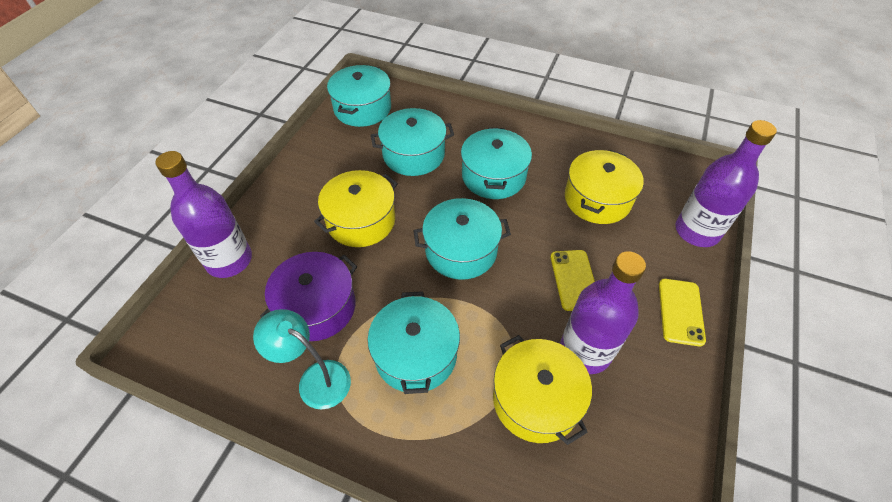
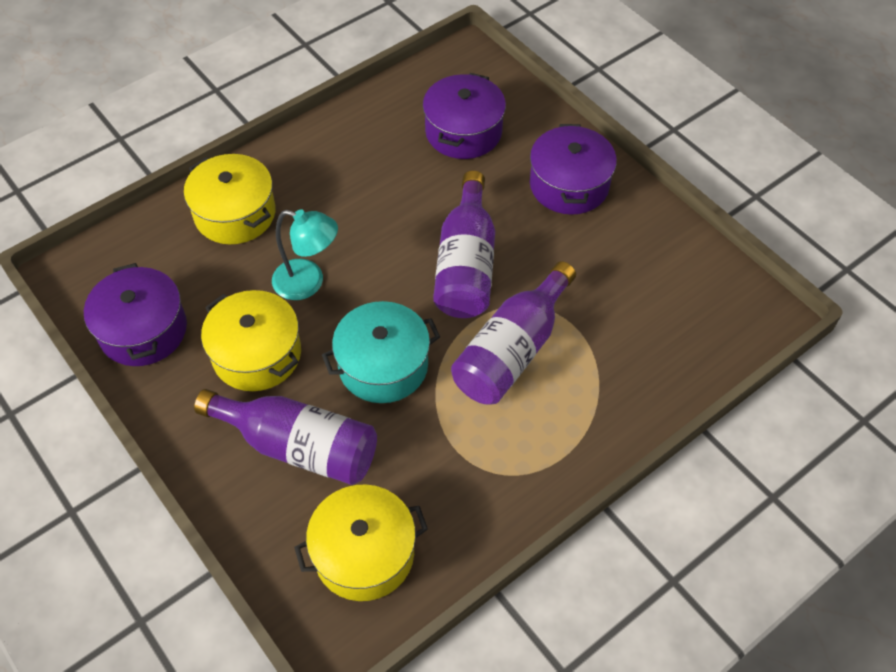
purple pot: 1 -> 3
turquoise pot: 5 -> 1
yellow phone: 2 -> 0

